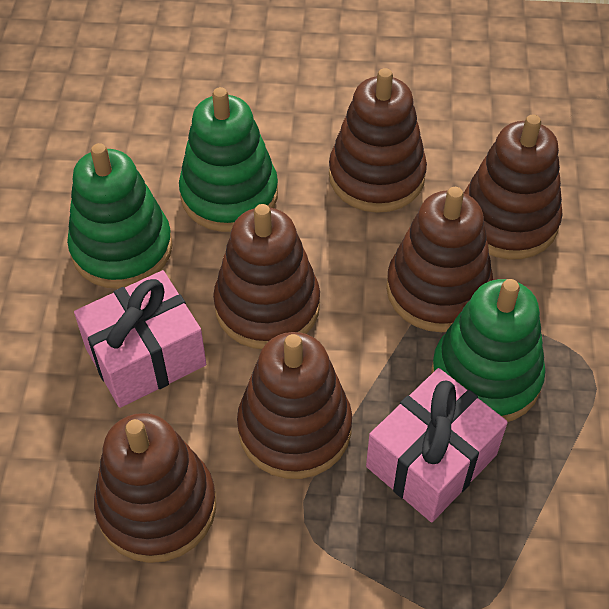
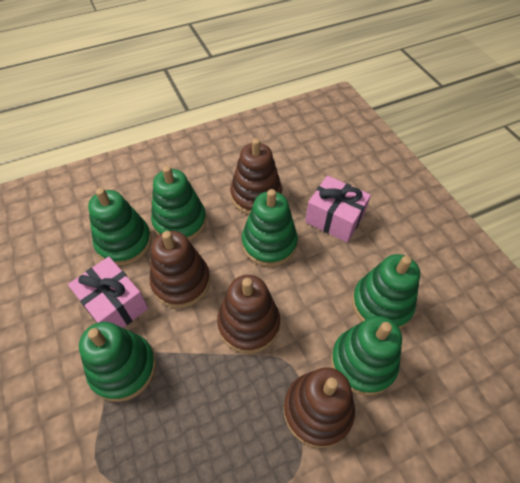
brown stacking toy: 6 -> 4
green stacking toy: 3 -> 6

